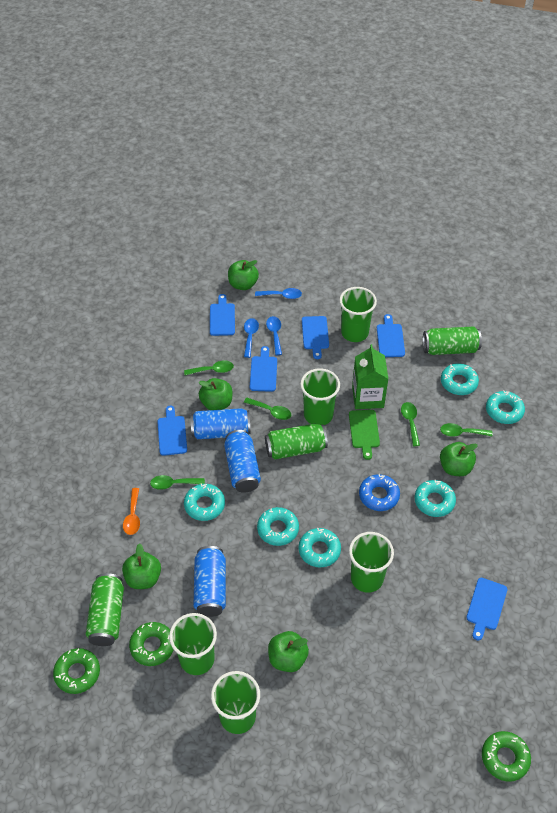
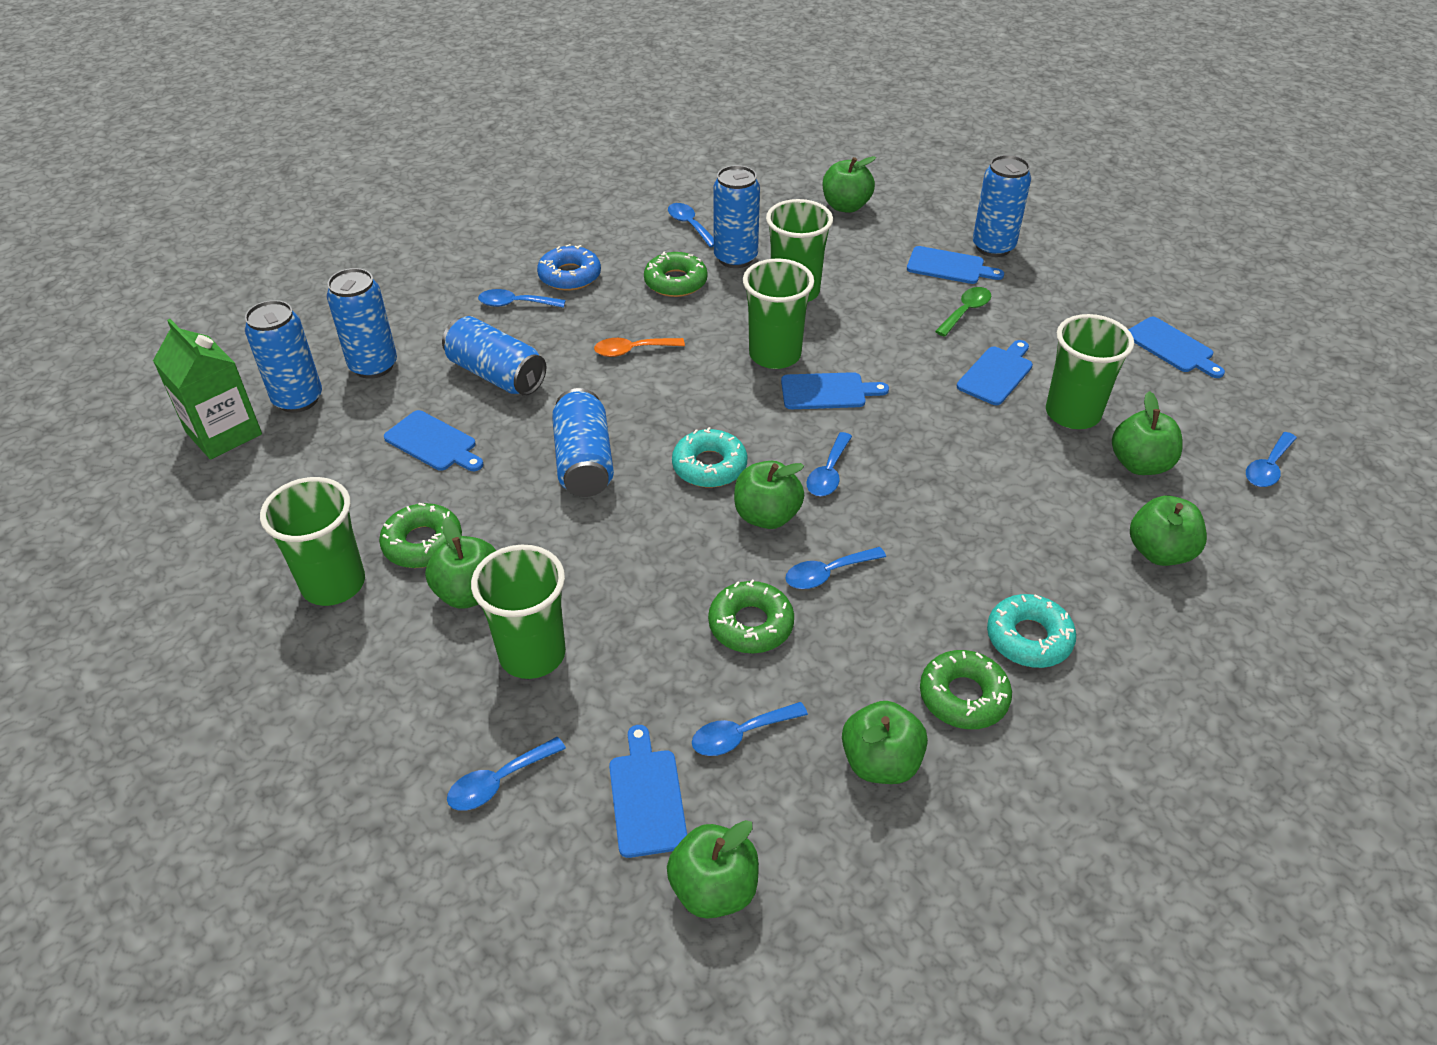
blue can: 3 -> 6
blue spoon: 3 -> 7
green apple: 5 -> 7
green can: 3 -> 0
green cutting board: 1 -> 0
green donut: 3 -> 4
green spoon: 5 -> 1
turquoise donut: 6 -> 2

